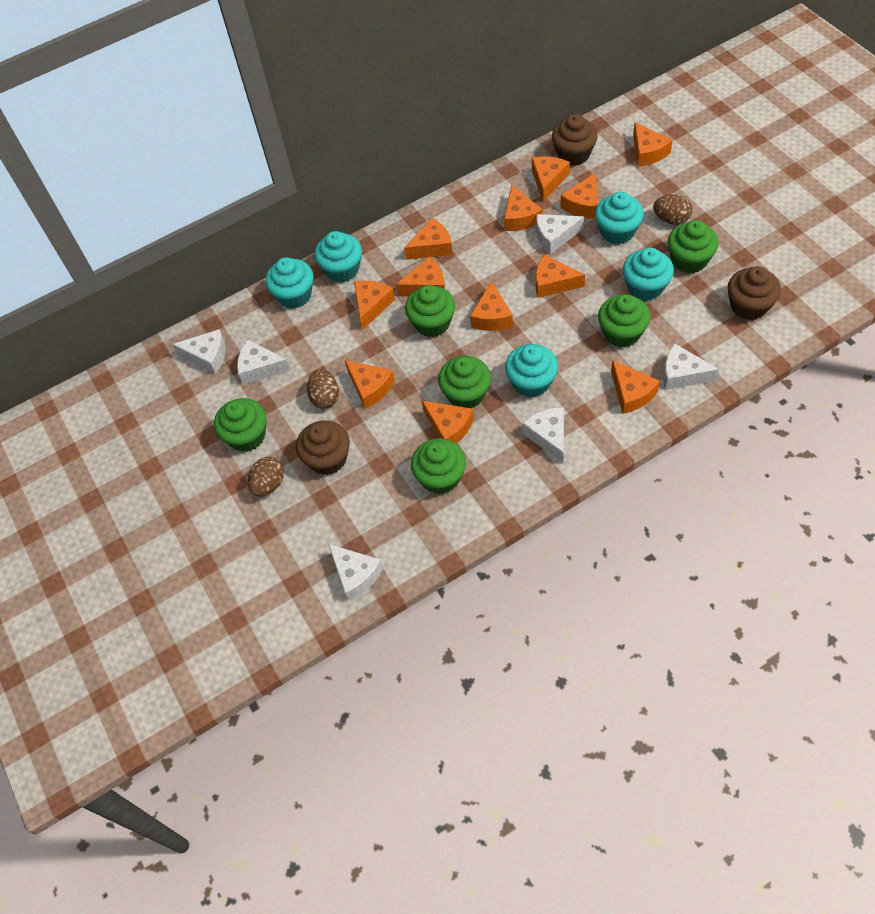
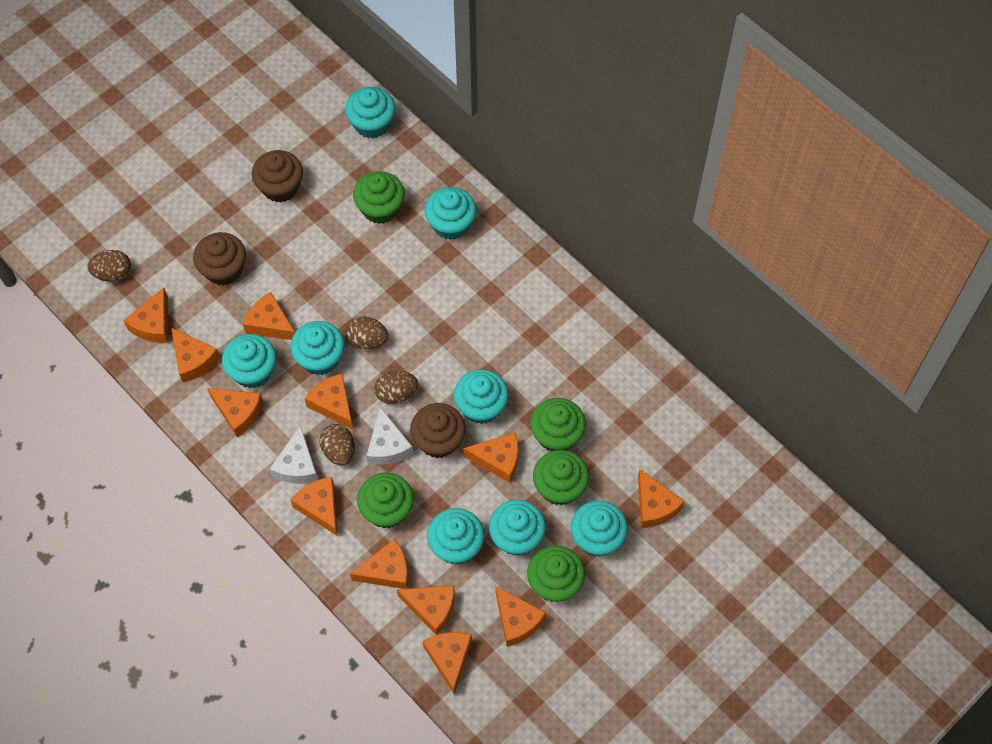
brown egg: 3 -> 4
green cupcake: 6 -> 5
turquoise cupcake: 5 -> 8
white cheese: 6 -> 2

